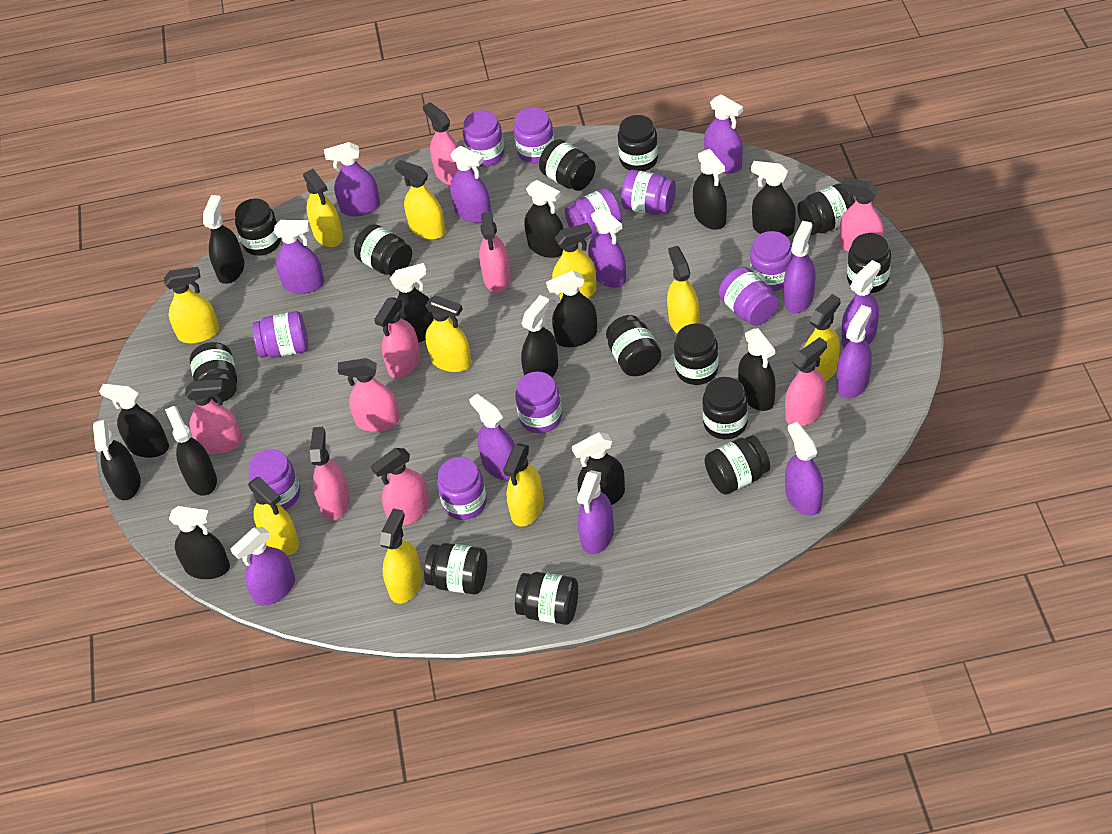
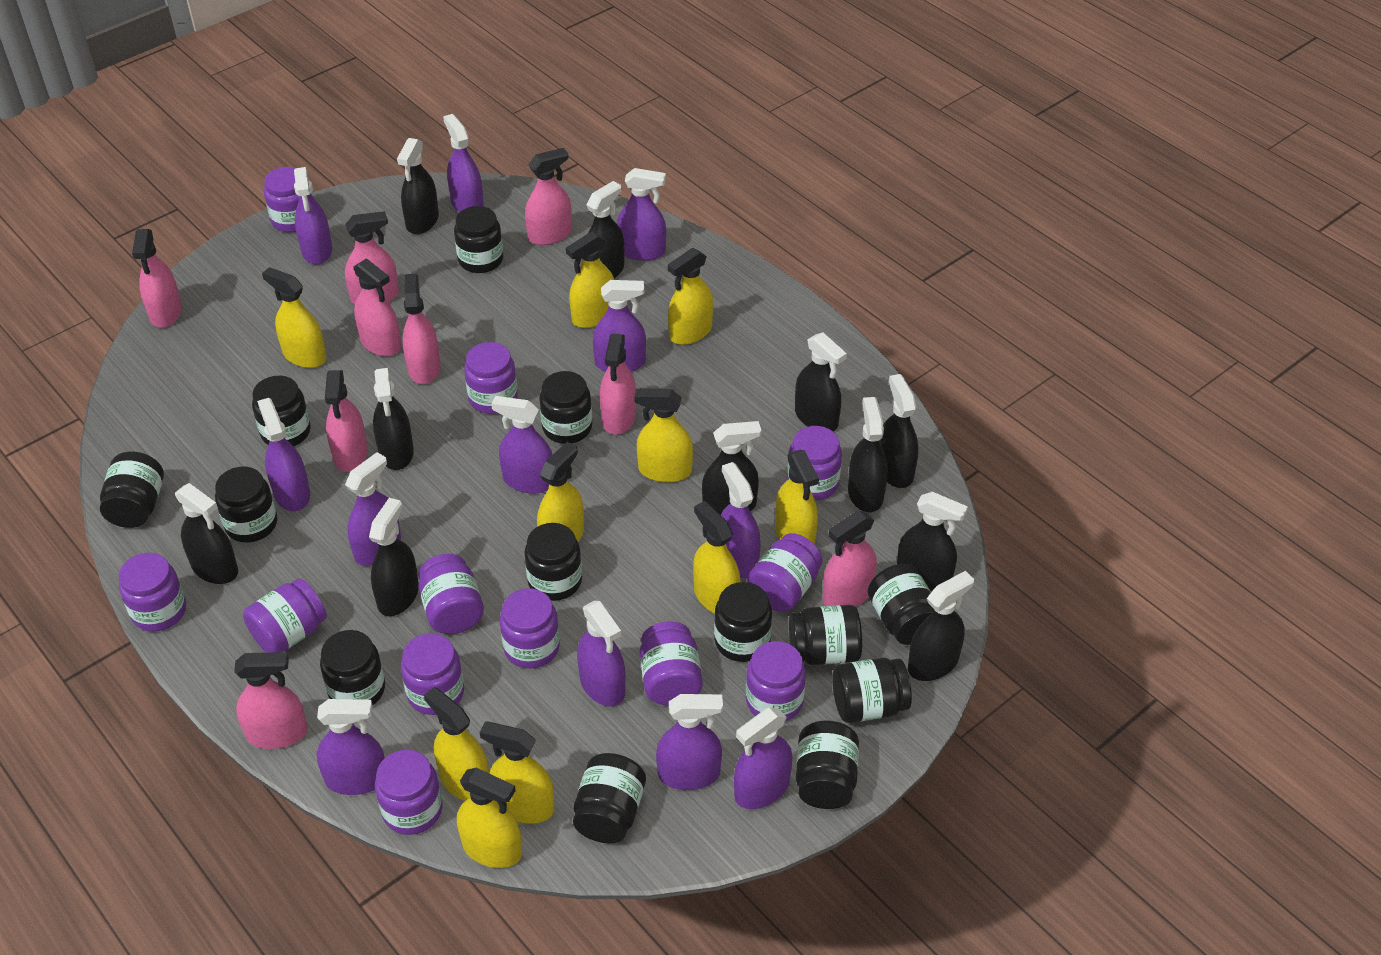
black spray bottle: 13 -> 11
purple jar: 10 -> 12

